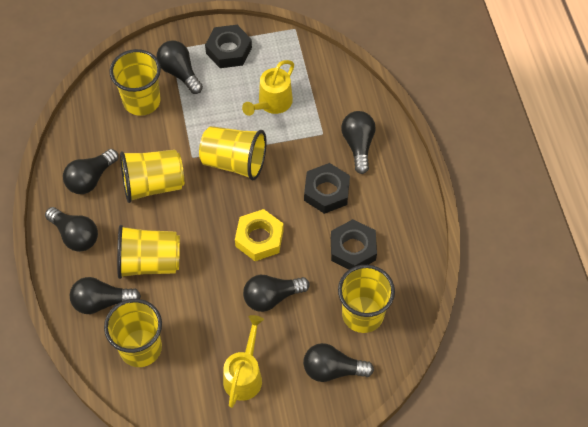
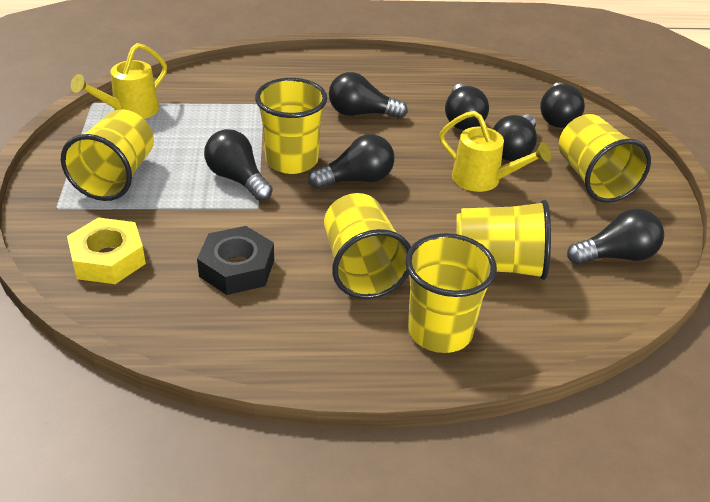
black nut: 3 -> 1

